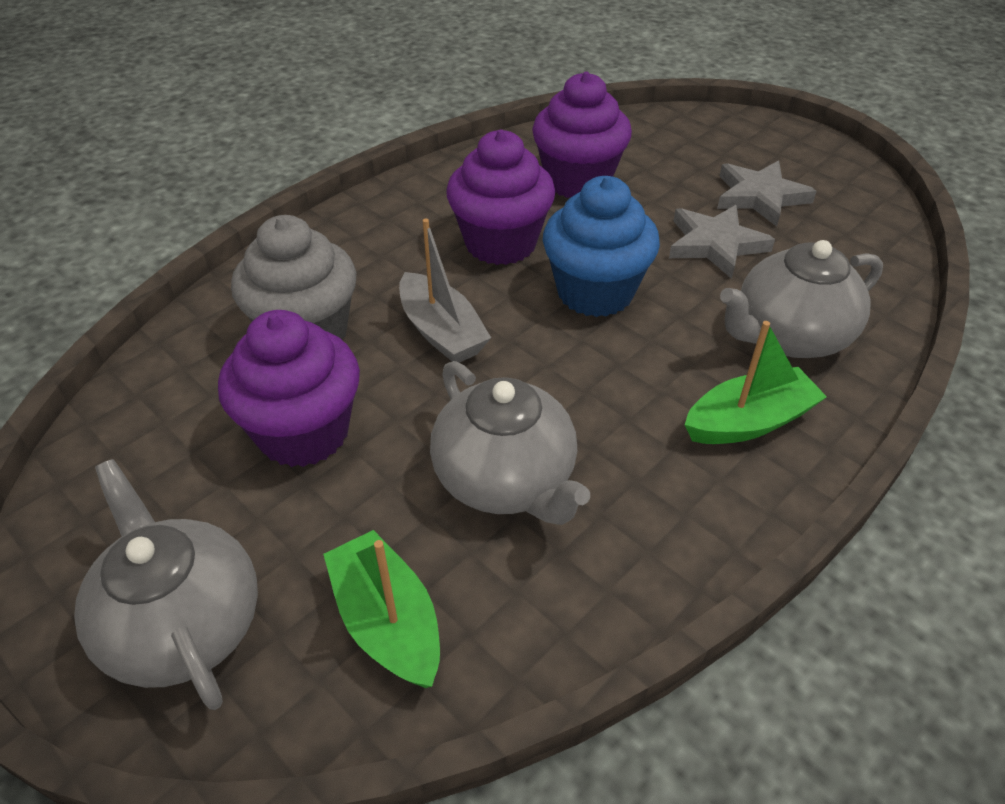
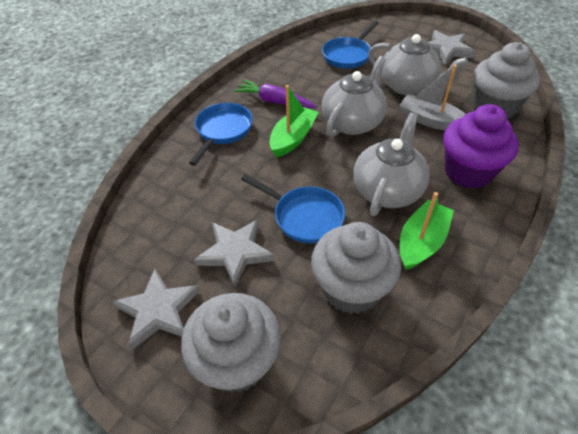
blue cupcake: 1 -> 0
blue pan: 0 -> 3
grey cupcake: 1 -> 3
grey star: 2 -> 3
purple carrot: 0 -> 1
purple cupcake: 3 -> 1

